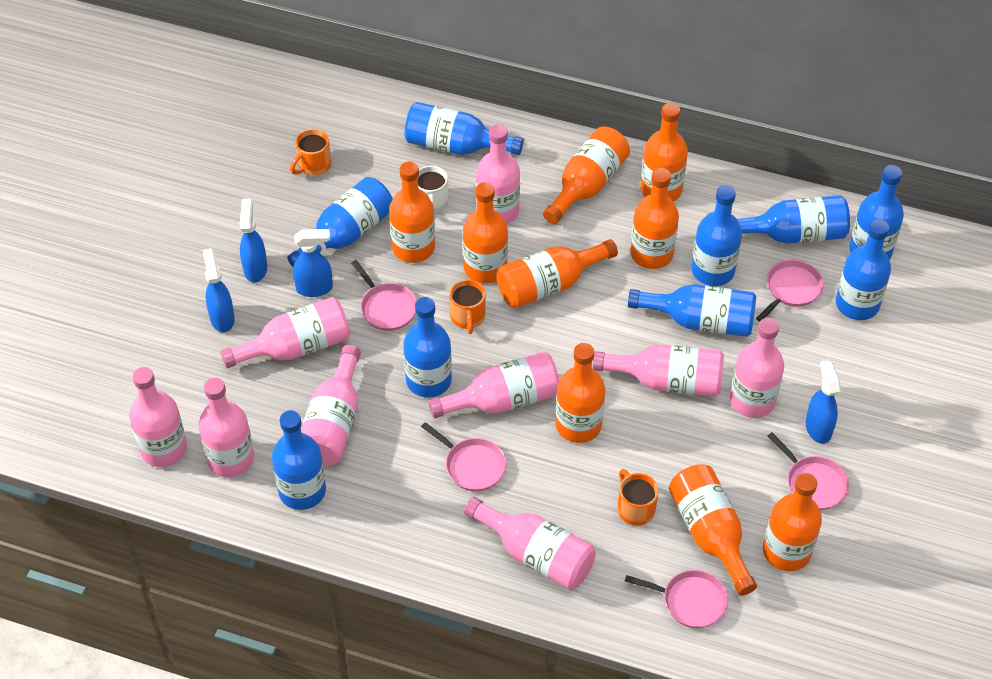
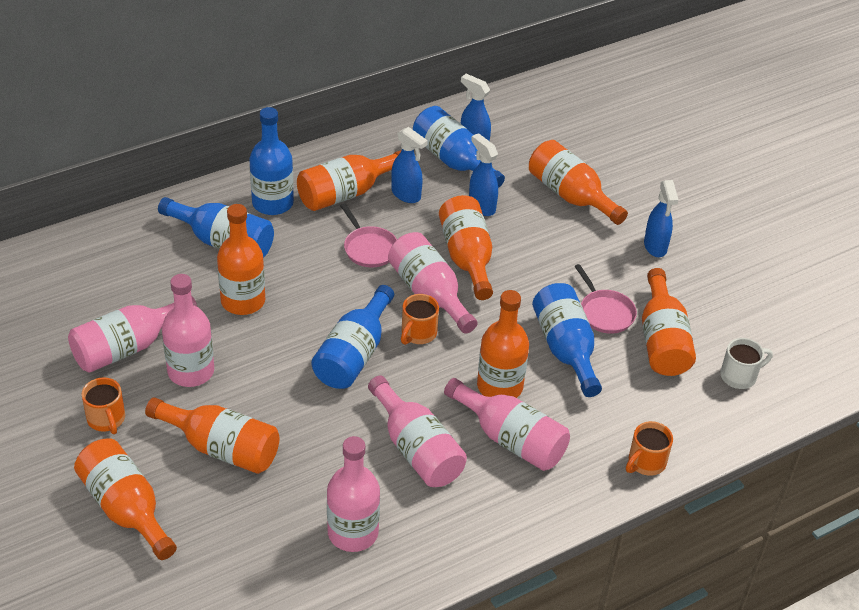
blue bottle: 9 -> 5
orange bottle: 9 -> 8
pink bottle: 9 -> 6
pink pan: 5 -> 2

